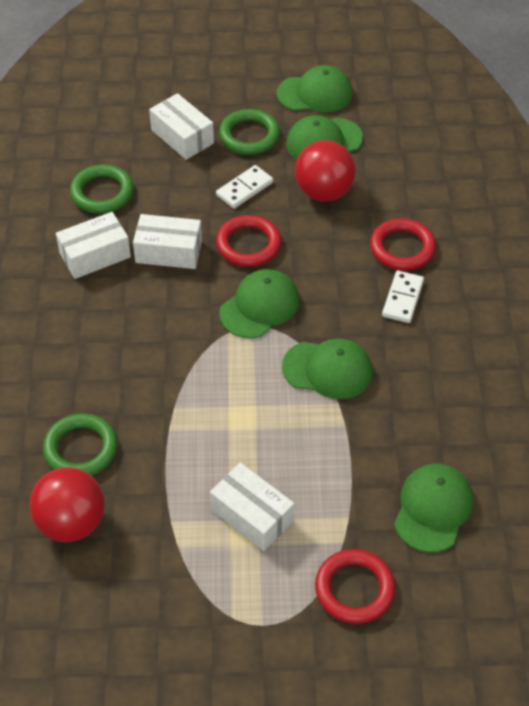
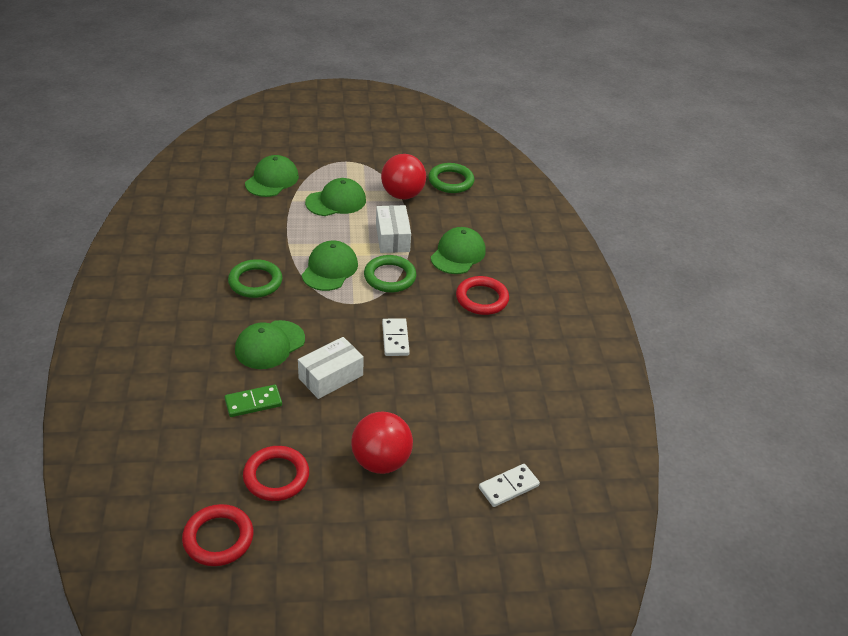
green domino: 0 -> 1
white box: 4 -> 2

